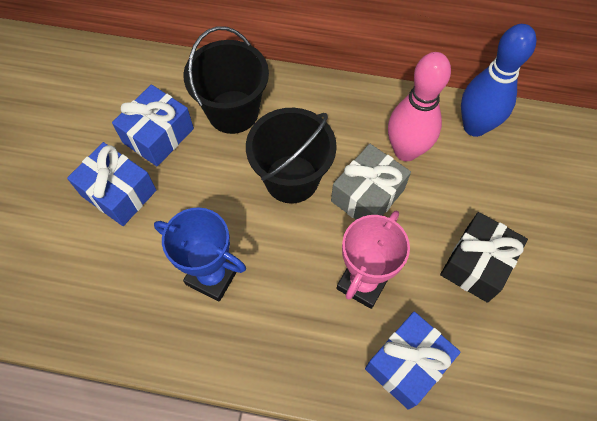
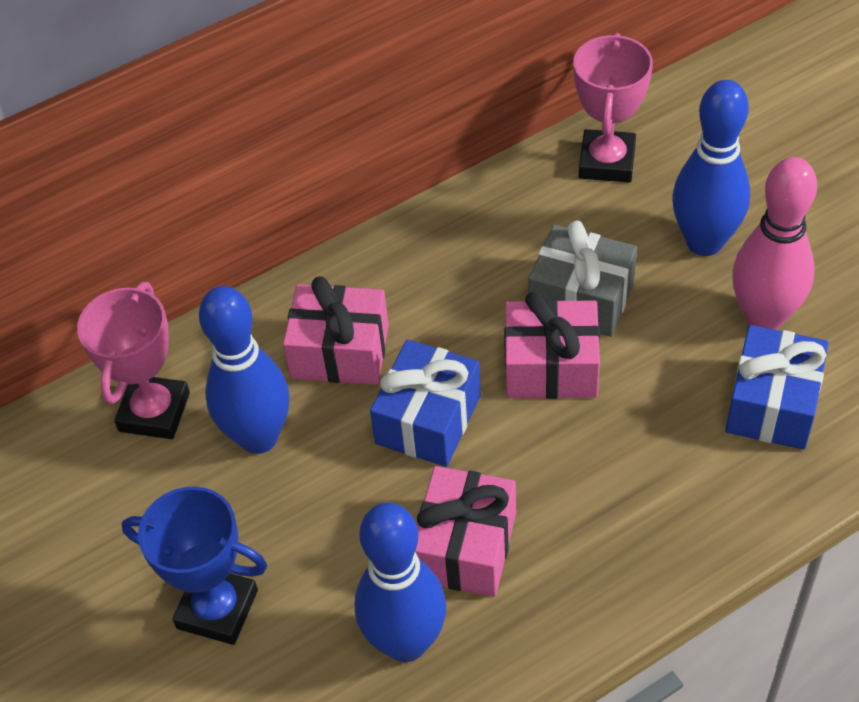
black bucket: 2 -> 0
black gift: 1 -> 0
blue bowling pin: 1 -> 3
blue gift: 3 -> 2
pink gift: 0 -> 3
pink trophy: 1 -> 2

